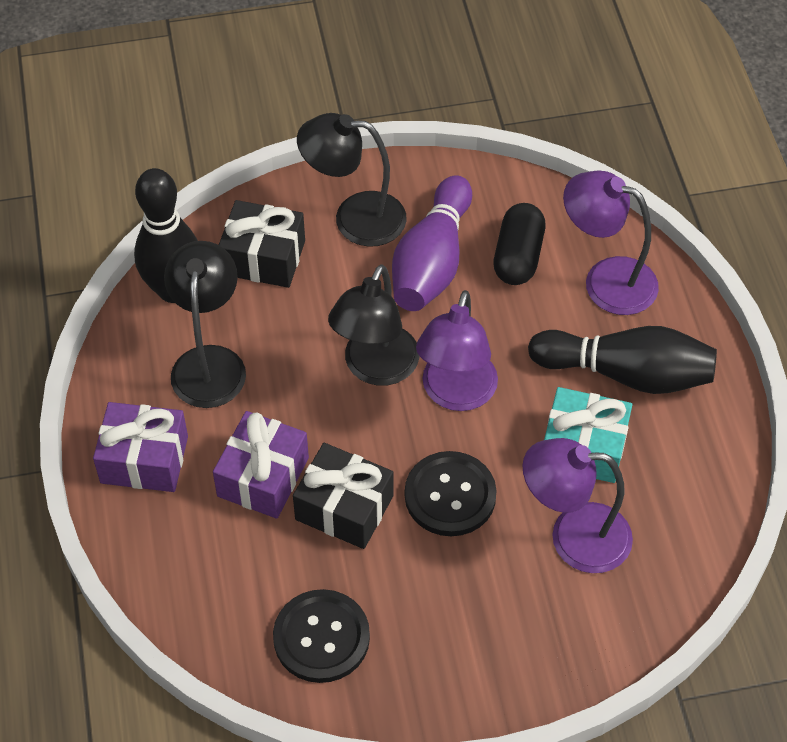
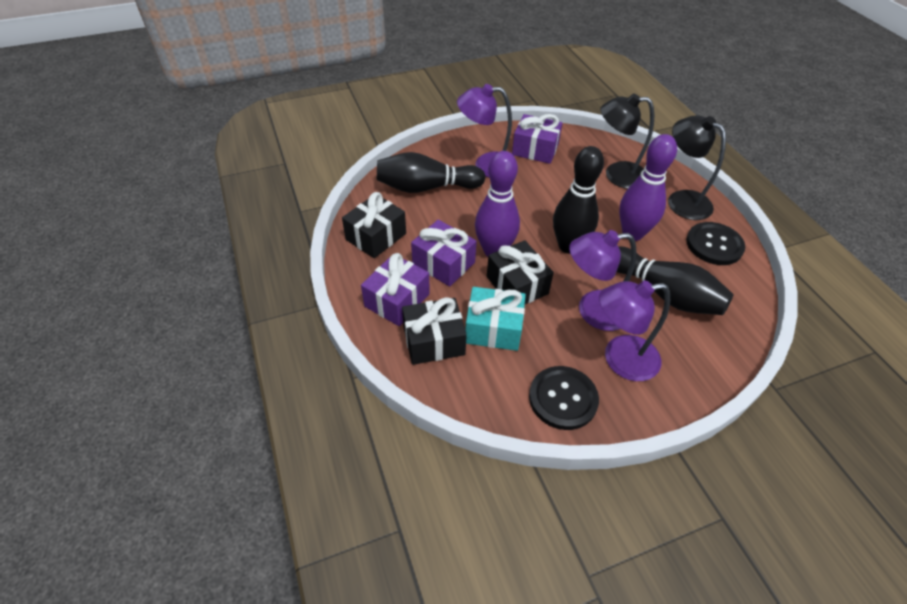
black bowling pin: 2 -> 3
black capsule: 1 -> 0
black gift: 2 -> 3
black lamp: 3 -> 2
purple bowling pin: 1 -> 2
purple gift: 2 -> 3

